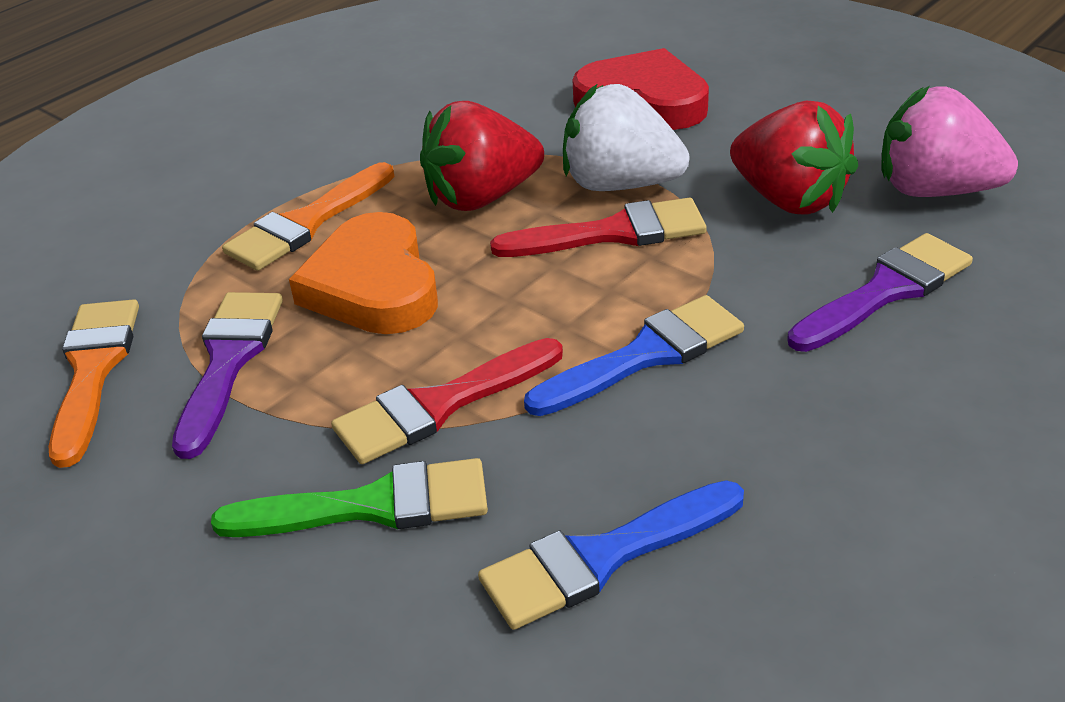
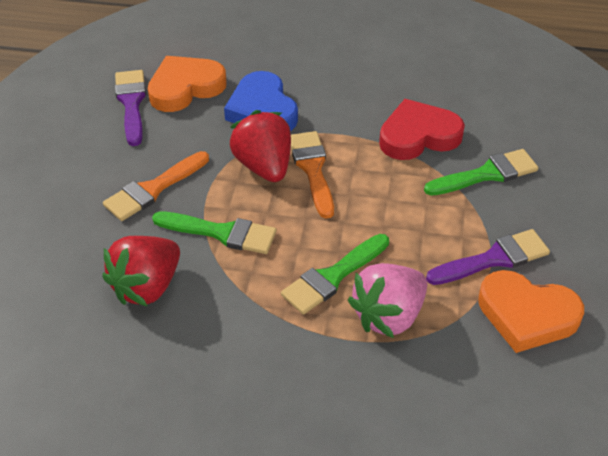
blue brush: 2 -> 0
blue heart: 0 -> 1
green brush: 1 -> 3
orange heart: 1 -> 2
red brush: 2 -> 0
white strawberry: 1 -> 0

